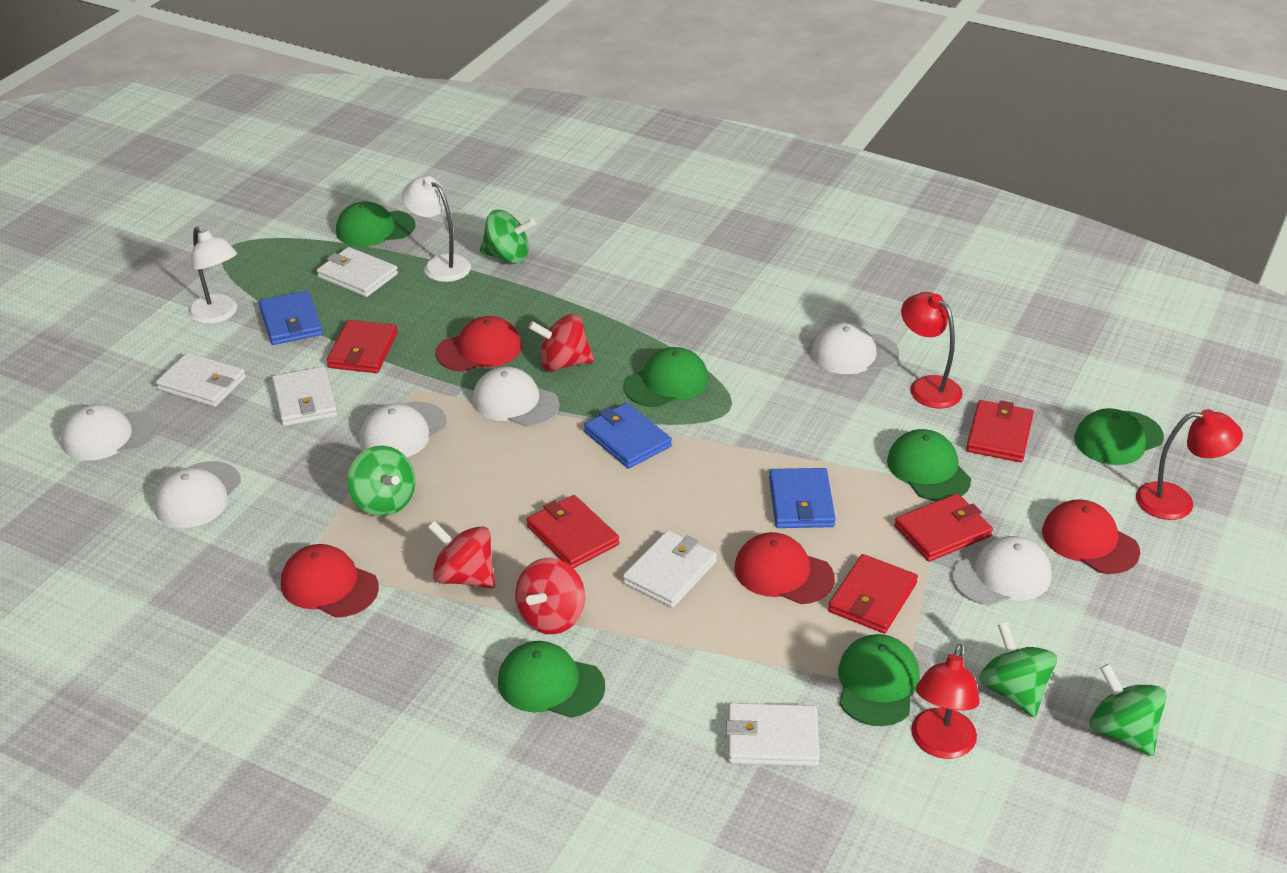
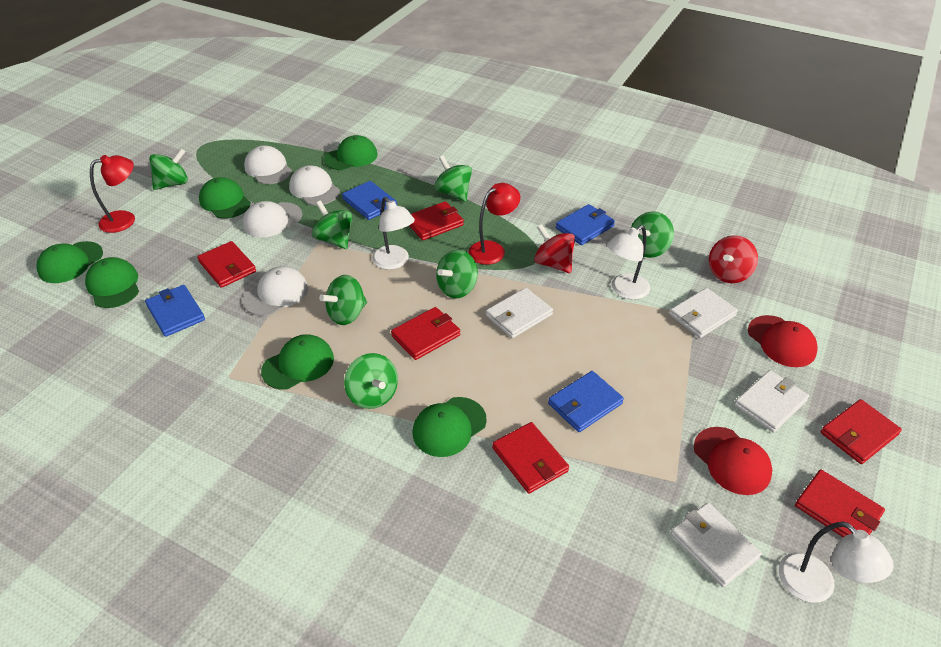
blue wallet: 3 -> 4
green spinning top: 4 -> 7
red cap: 4 -> 2
red lamp: 3 -> 2
red spinning top: 3 -> 2
red wallet: 5 -> 6
white cap: 6 -> 4
white lamp: 2 -> 3
white wallet: 5 -> 4

